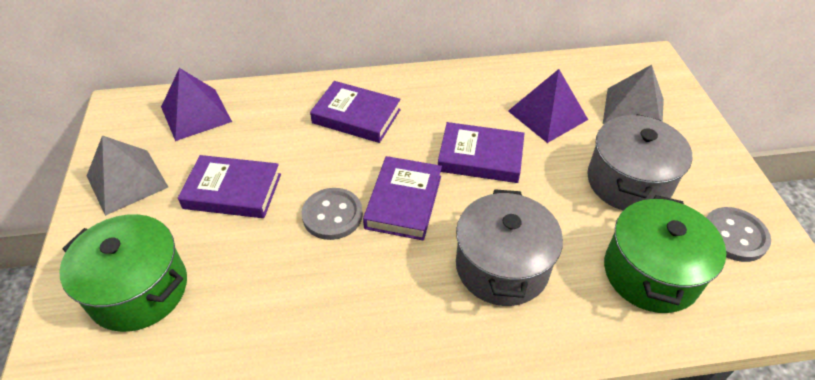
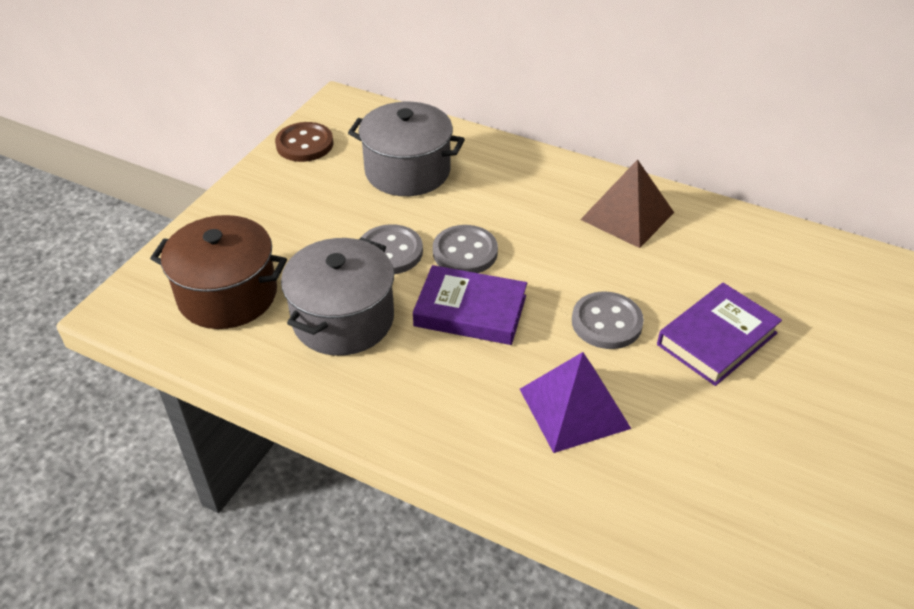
brown button: 0 -> 1
brown pot: 0 -> 1
brown pyramid: 0 -> 1
green pot: 2 -> 0
grey button: 2 -> 3
grey pyramid: 2 -> 0
purple book: 4 -> 2
purple pyramid: 2 -> 1

